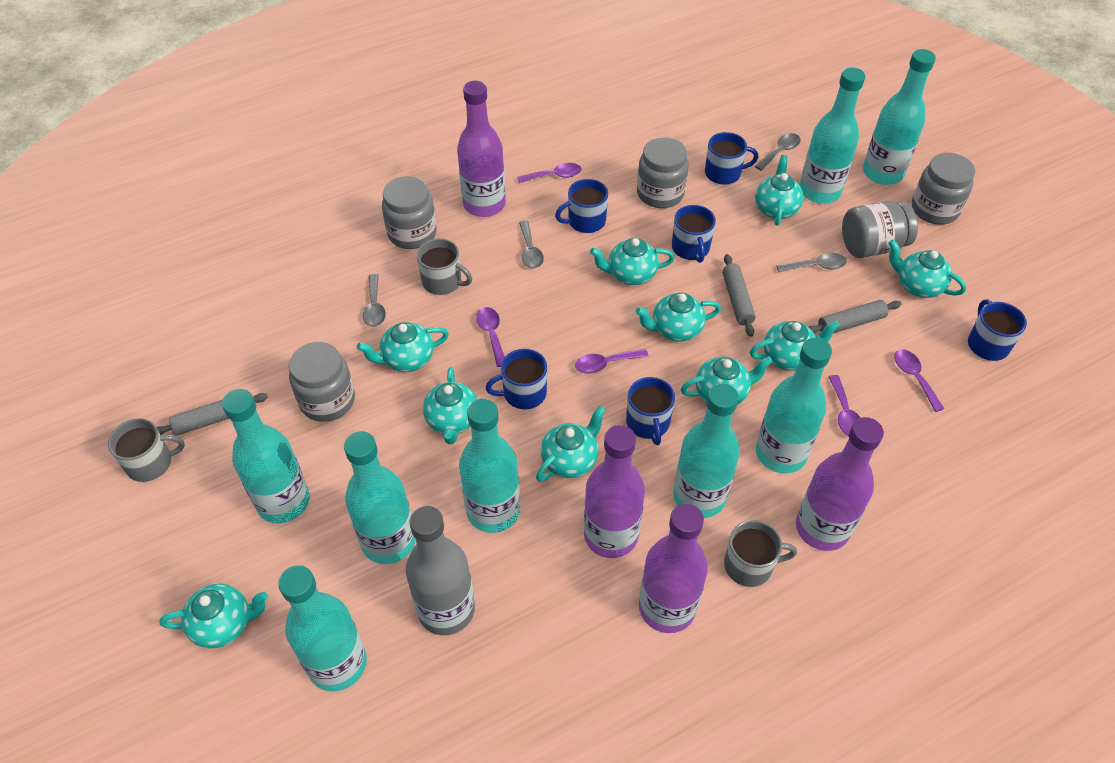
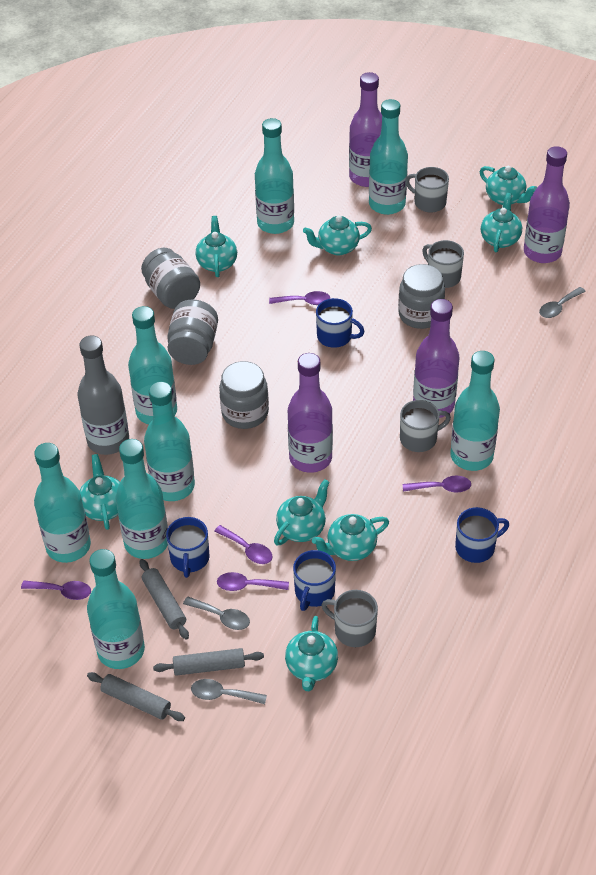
blue mug: 6 -> 4
grey jar: 5 -> 4
grey mug: 3 -> 4
grey spoon: 4 -> 3
turquoise teapot: 10 -> 8

